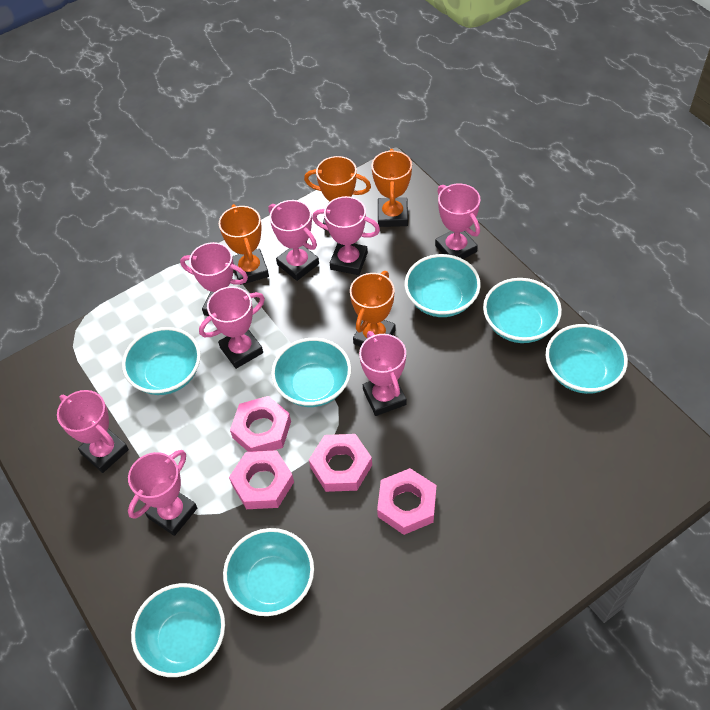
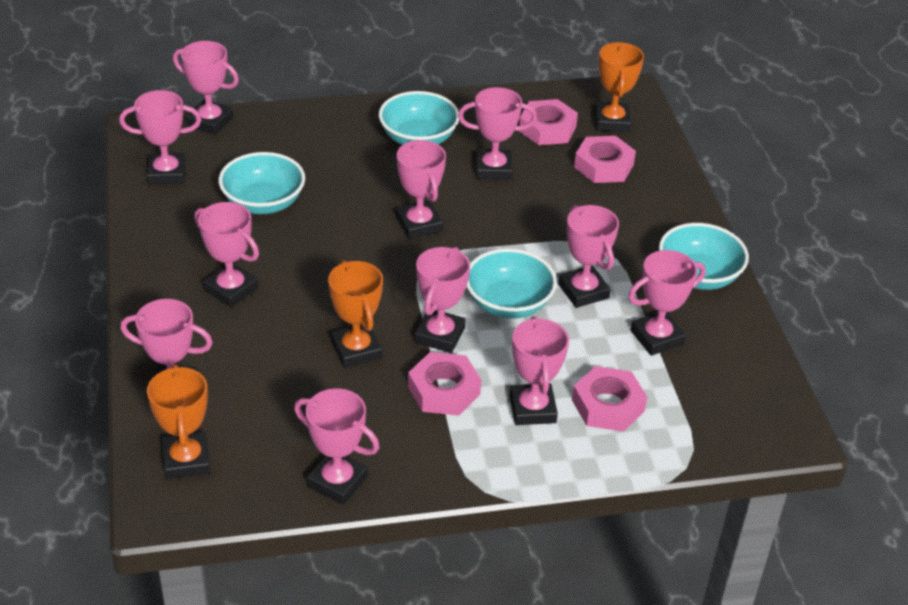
orange trophy: 4 -> 3
pink trophy: 8 -> 11
turquoise bowl: 7 -> 4

